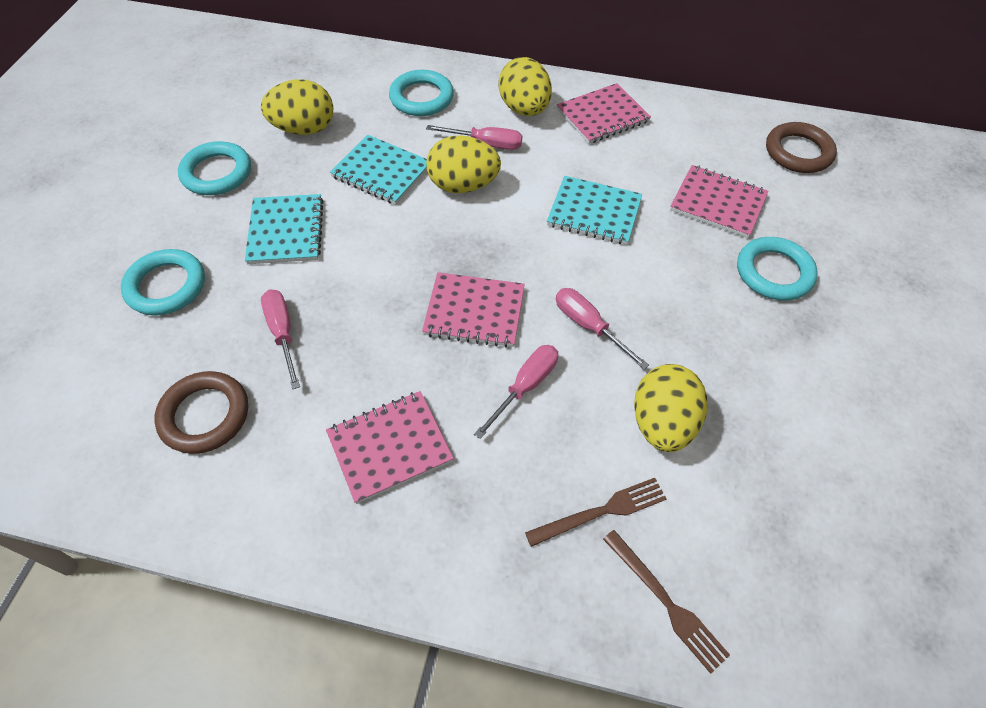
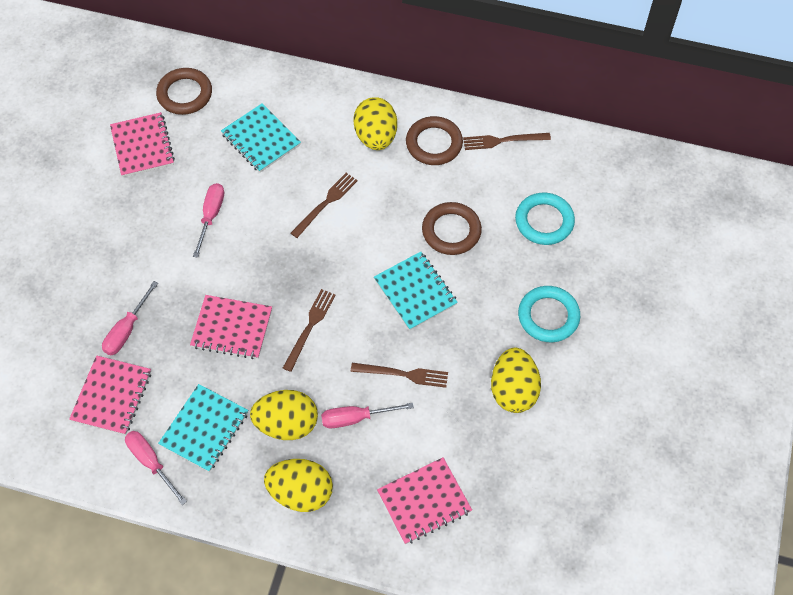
brown fork: 2 -> 4
brown ring: 2 -> 3
turquoise ring: 4 -> 2

